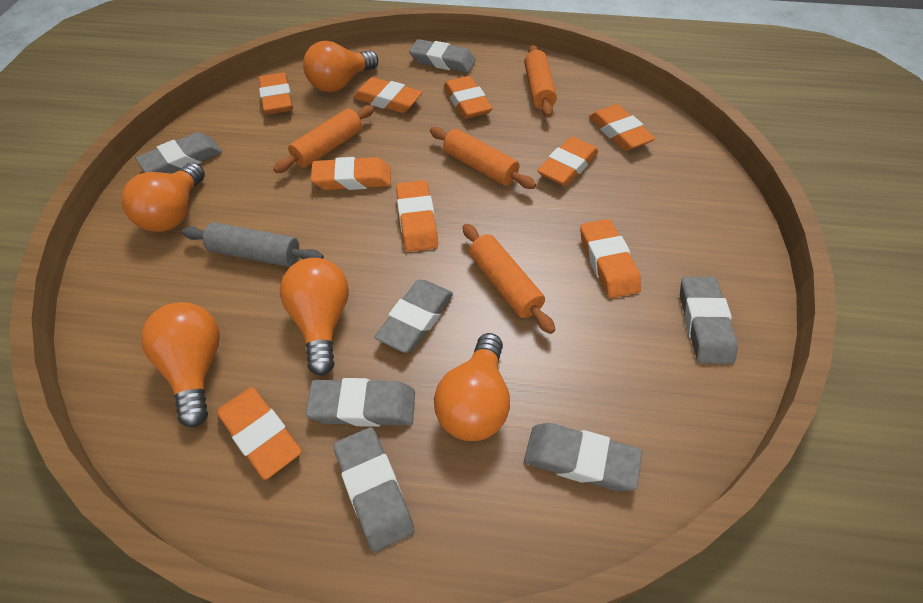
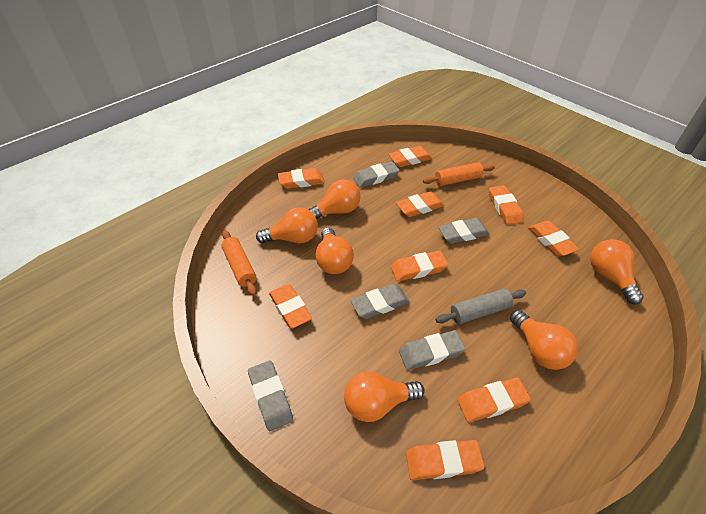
grey eraser: 7 -> 5
orange light bulb: 5 -> 6
orange rolling pin: 4 -> 2

